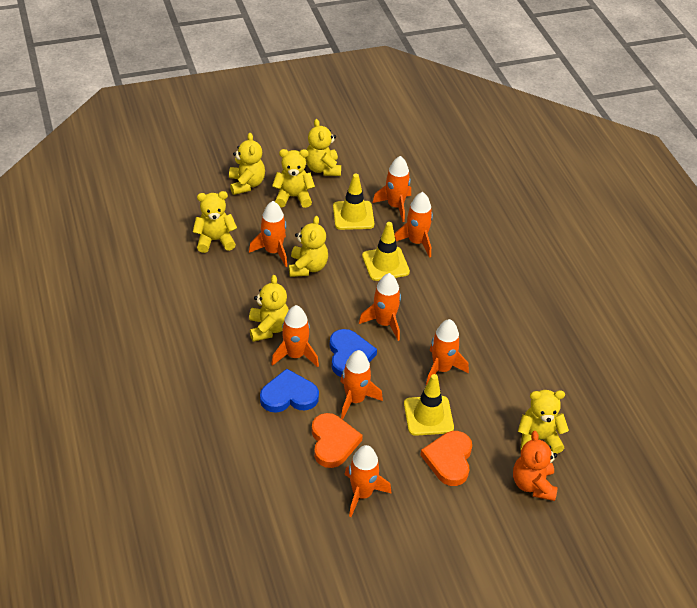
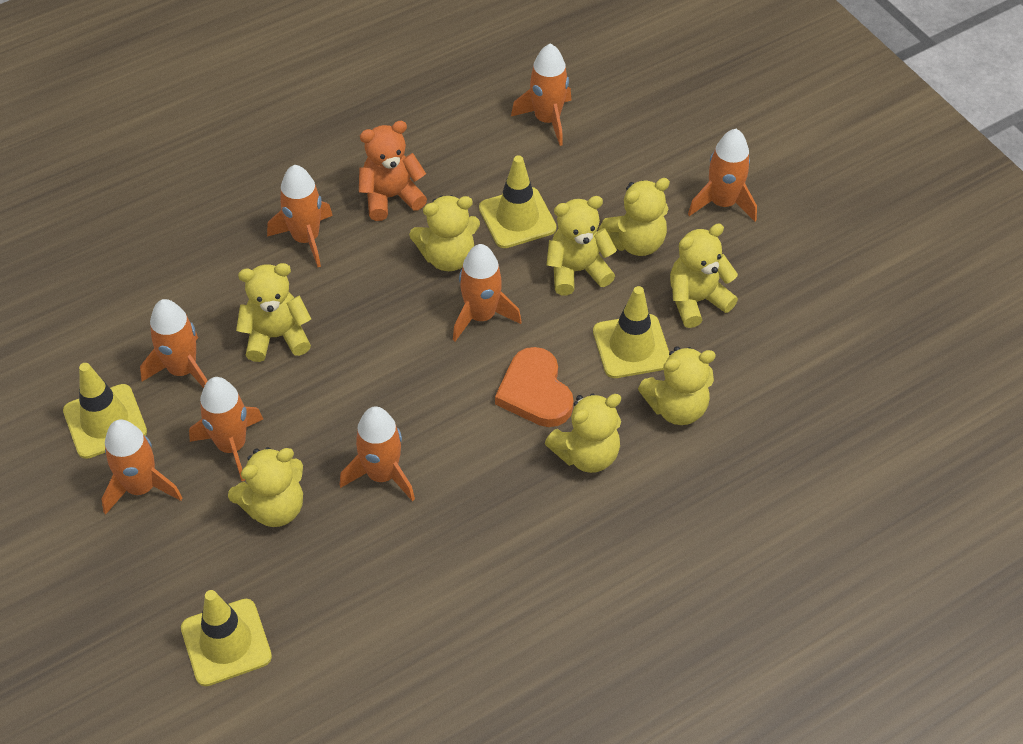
blue heart: 2 -> 0
orange heart: 2 -> 1
yellow teddy bear: 7 -> 8
yellow traffic cone: 3 -> 4

